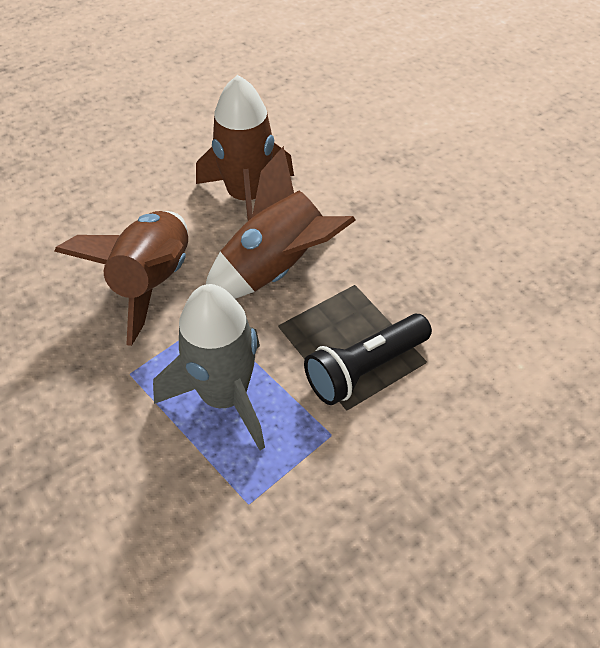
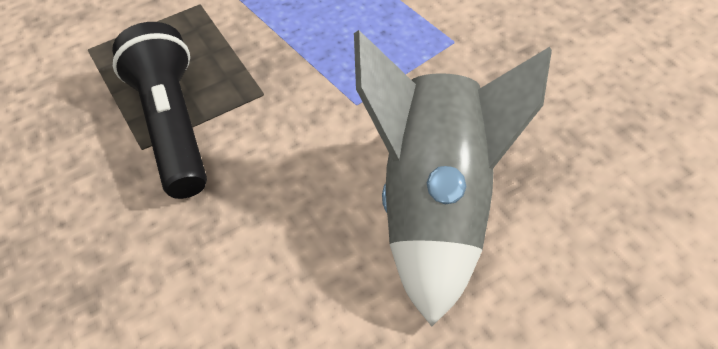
brown rocket: 3 -> 0

